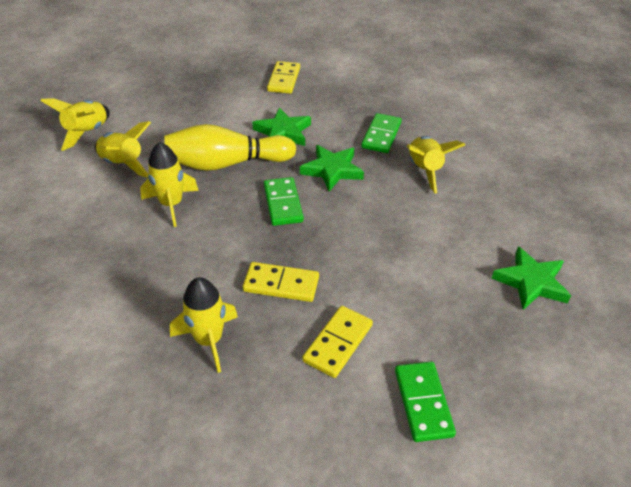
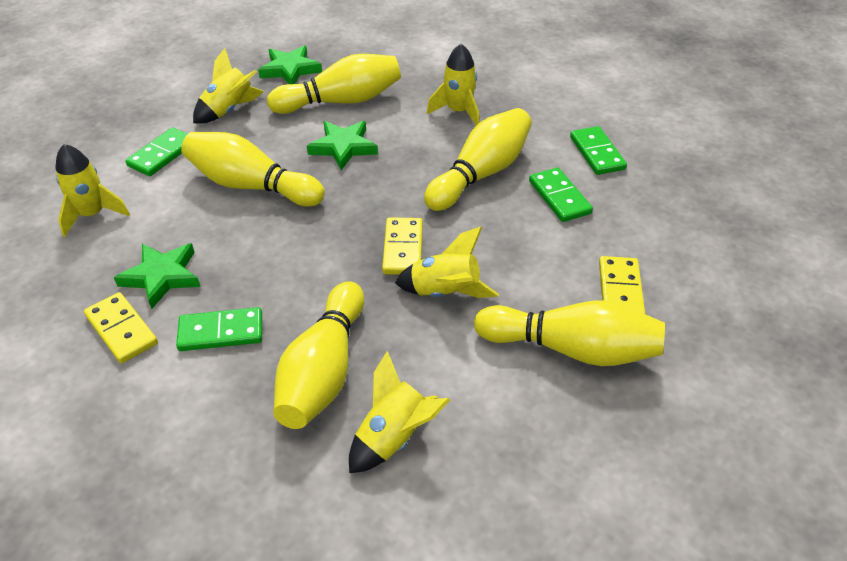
green domino: 3 -> 4
yellow bowling pin: 1 -> 5

